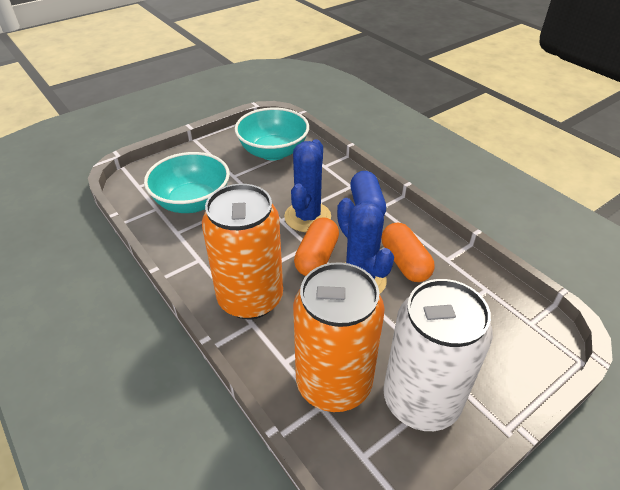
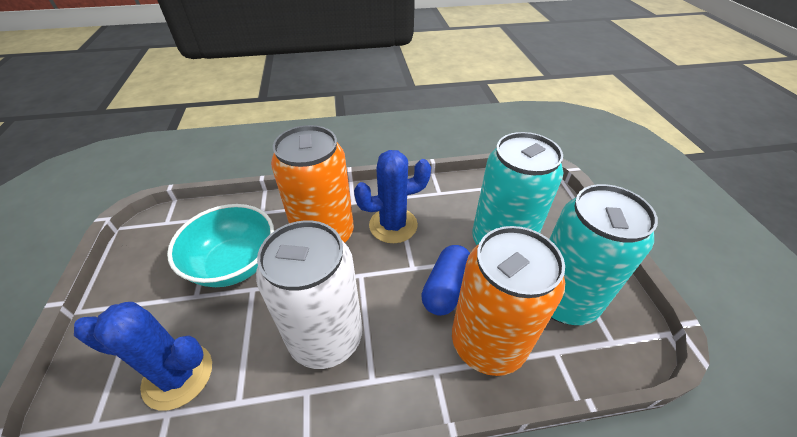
orange capsule: 2 -> 0
turquoise bowl: 2 -> 1
turquoise can: 0 -> 2

